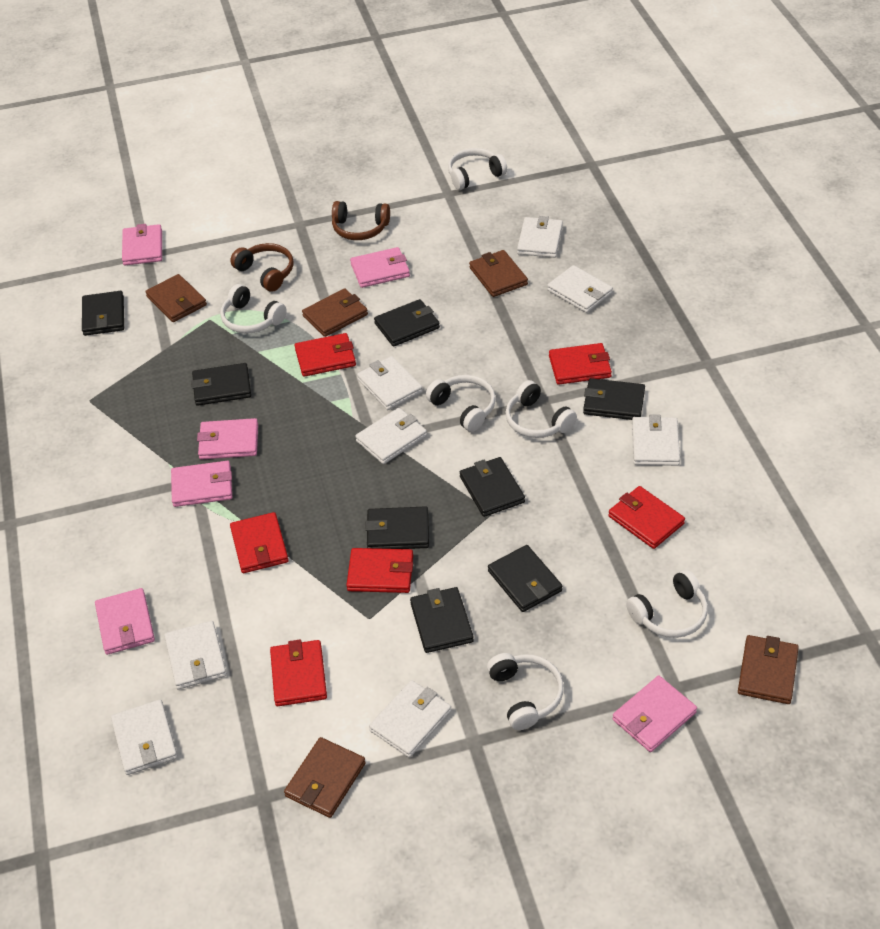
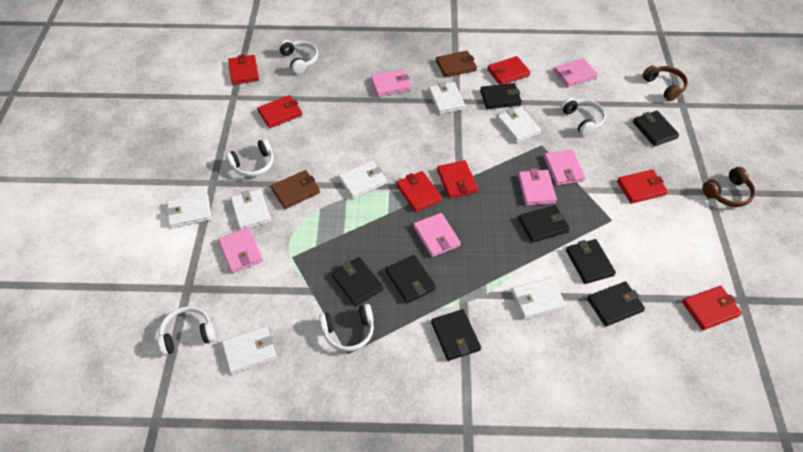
brown wallet: 5 -> 2
red wallet: 6 -> 7
white headphones: 6 -> 5
white wallet: 8 -> 7

